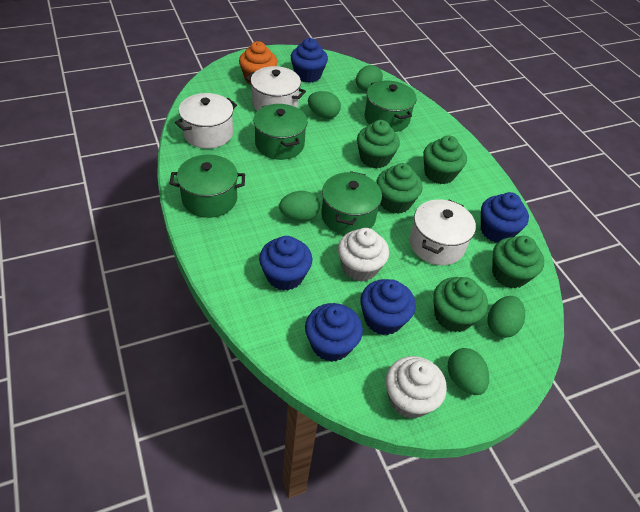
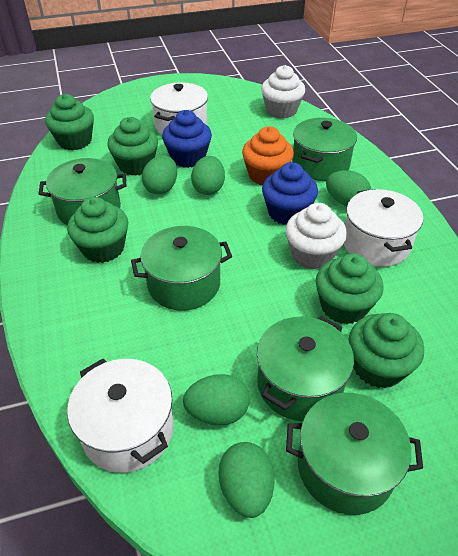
blue cupcake: 5 -> 2
green pot: 4 -> 5

